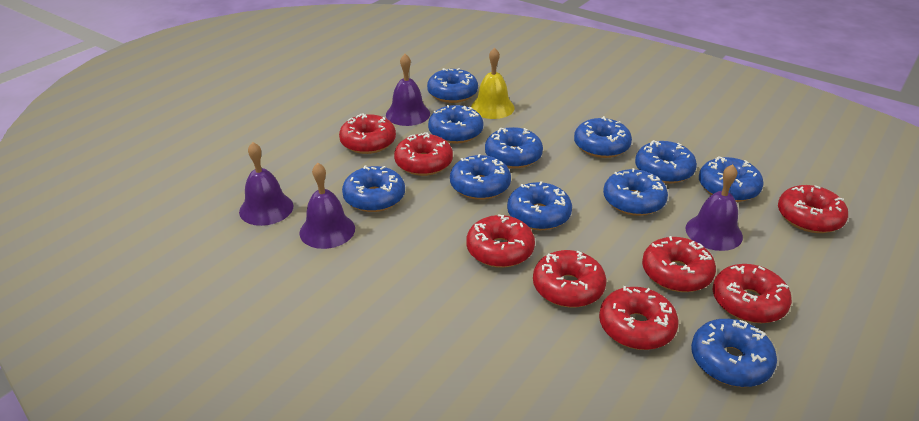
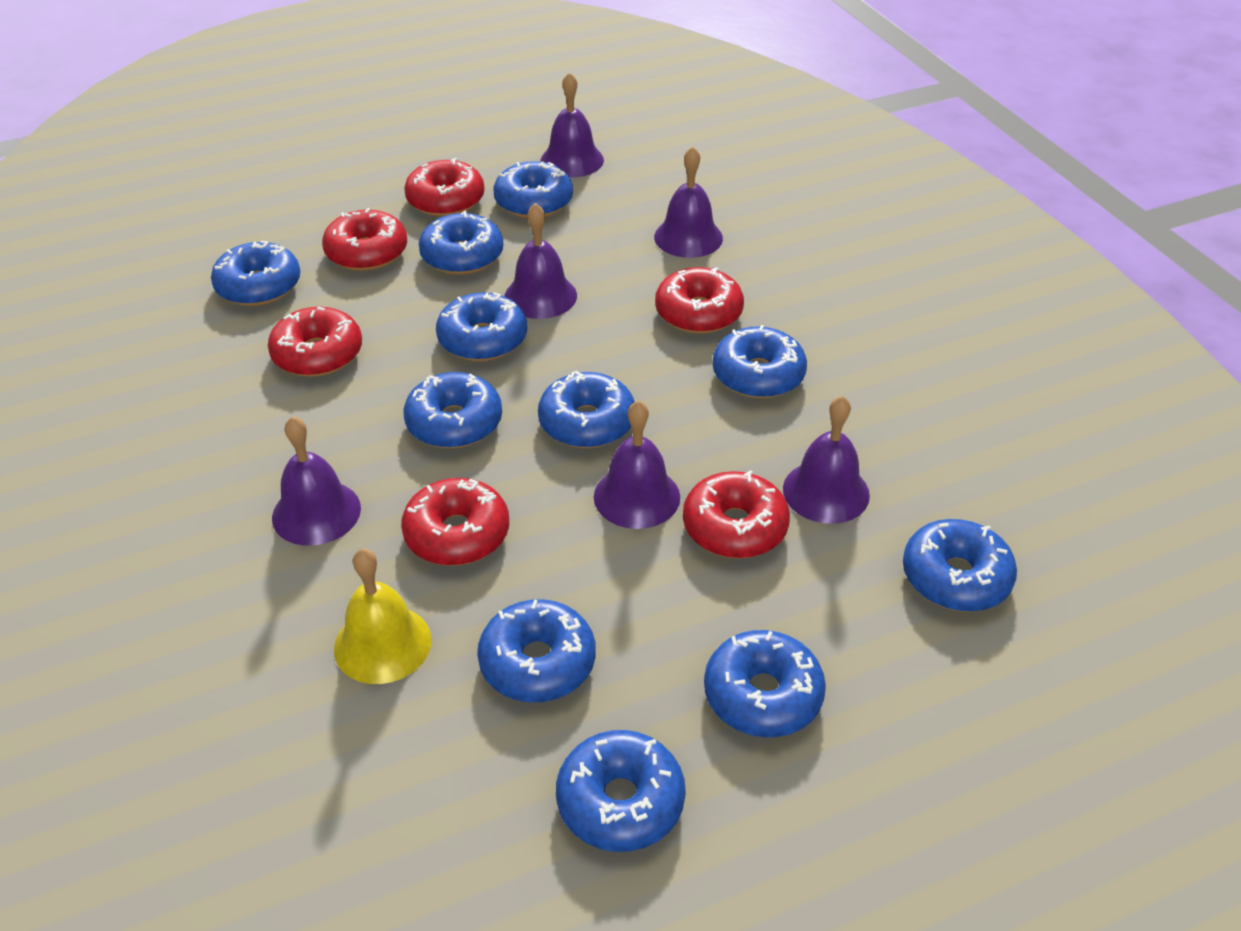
purple bell: 4 -> 6
red donut: 8 -> 6

